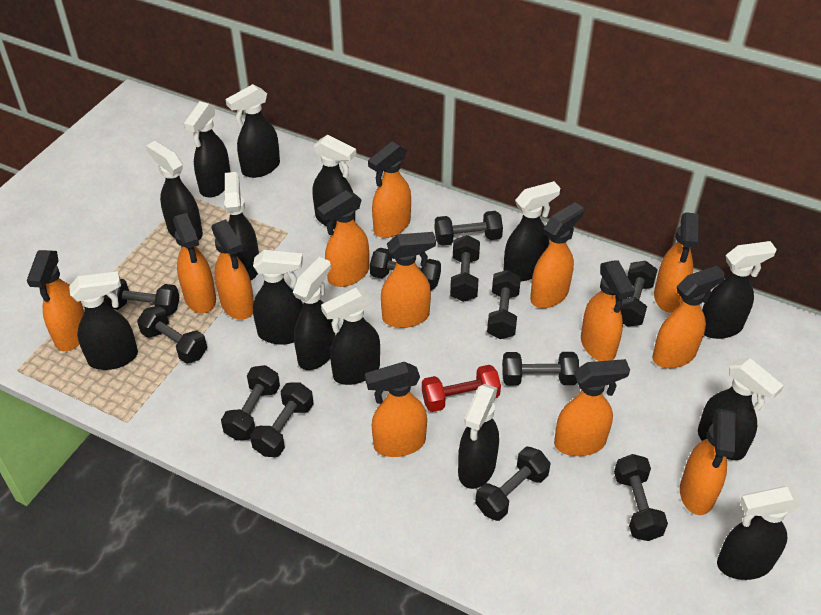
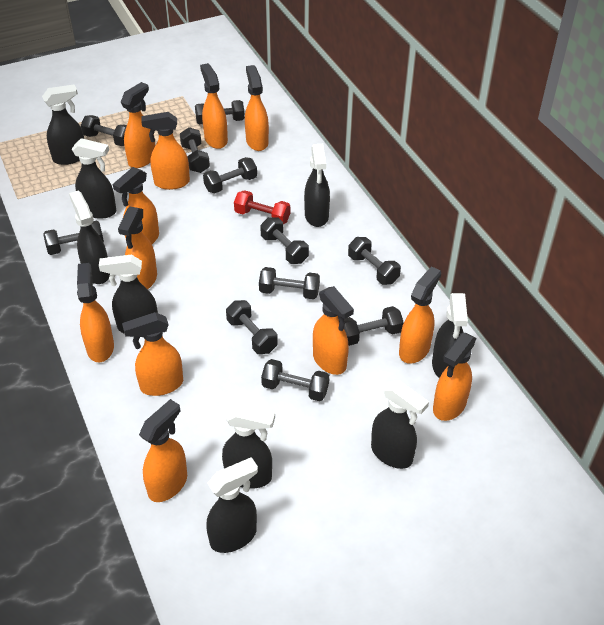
black dumbbell: 12 -> 11
black spray bottle: 14 -> 9
orange spray bottle: 13 -> 12

